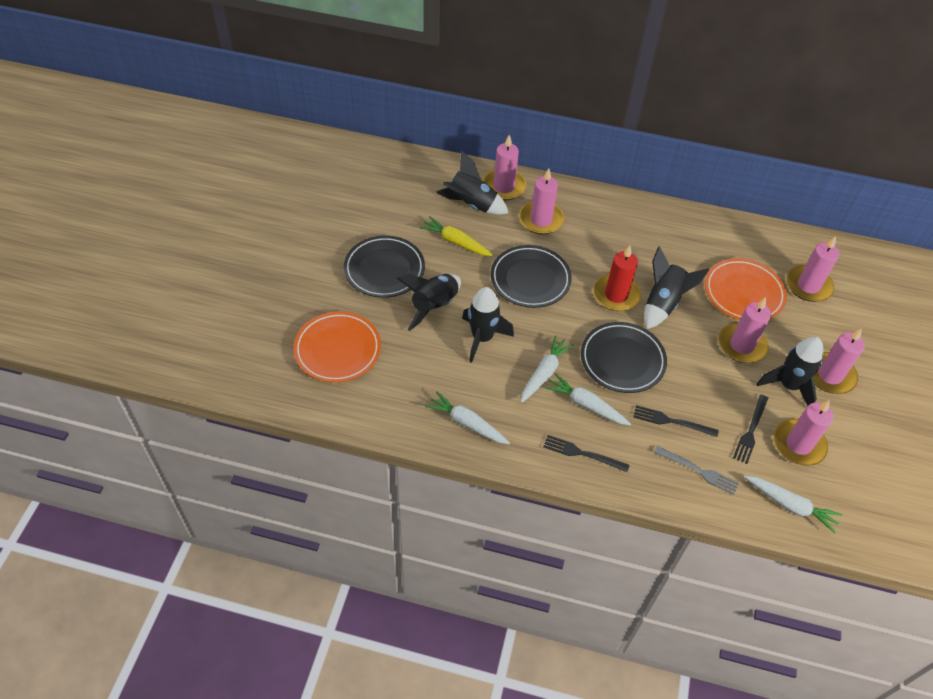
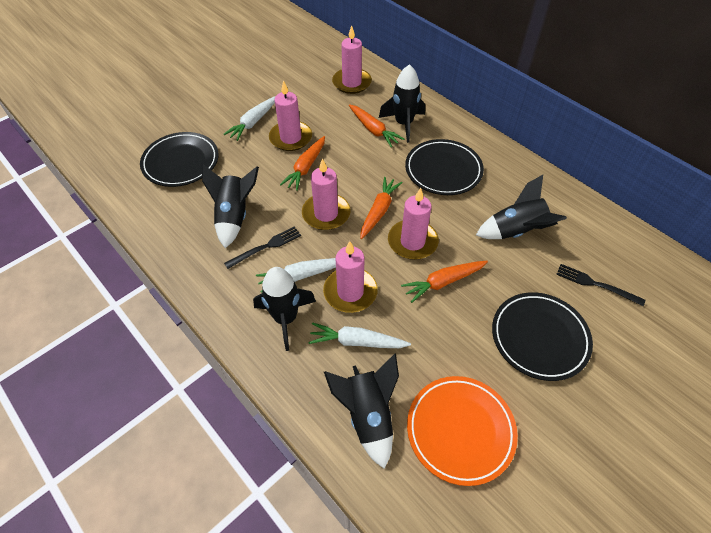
black fork: 3 -> 2
grey fork: 1 -> 0
orange carrot: 0 -> 4
orange plate: 2 -> 1
pink candle: 6 -> 5
red candle: 1 -> 0
white carrot: 4 -> 3
yellow carrot: 1 -> 0

